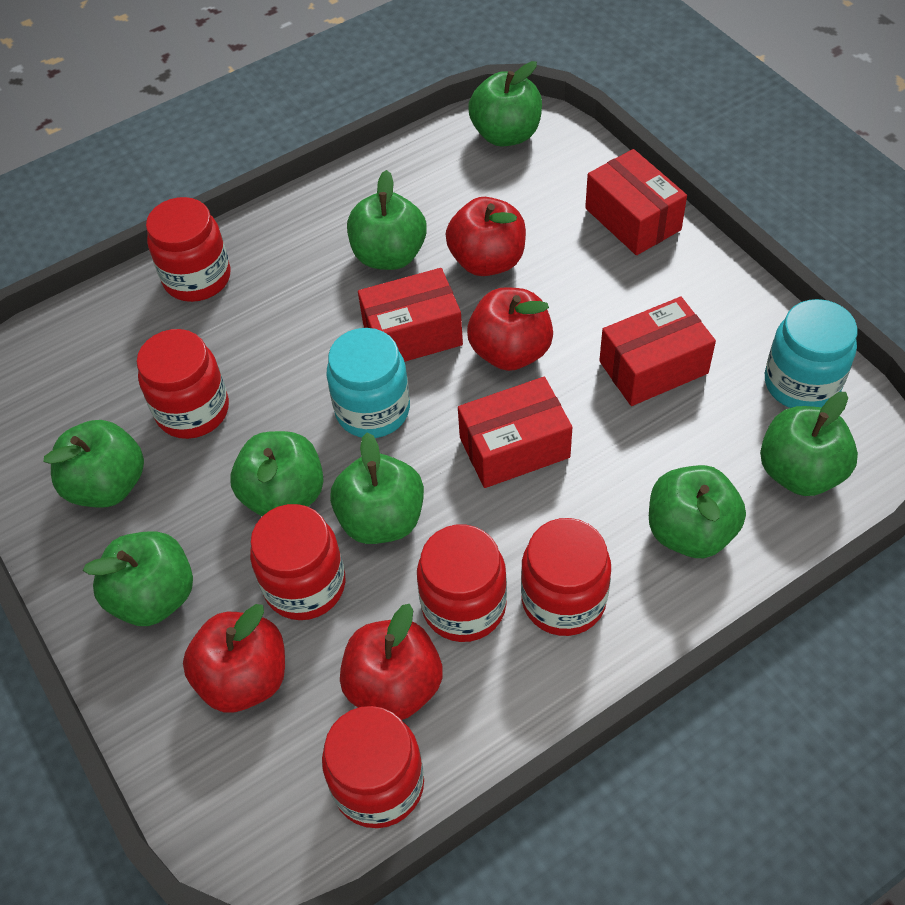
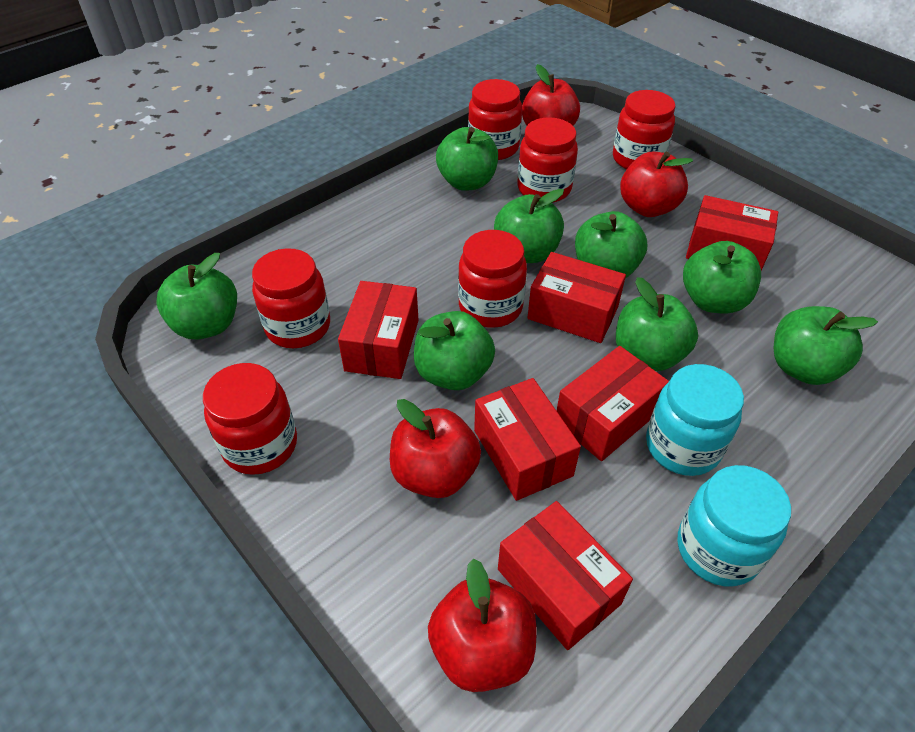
red box: 4 -> 6

